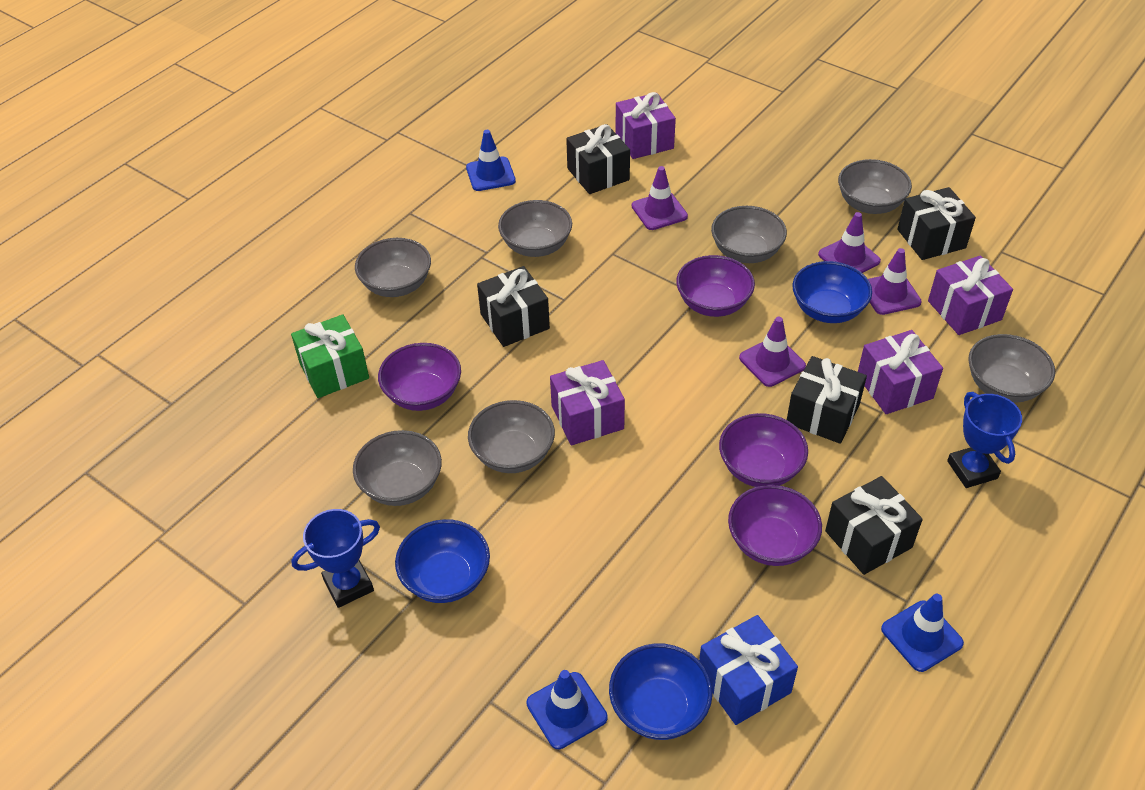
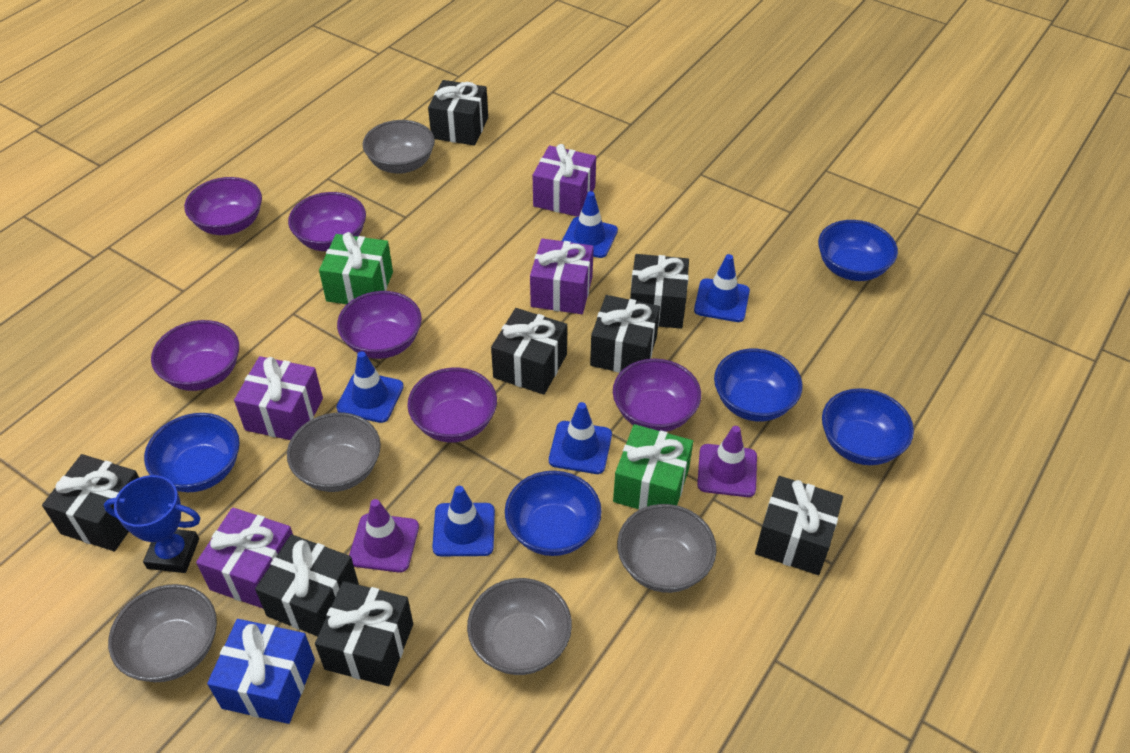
black gift: 5 -> 8
blue bowl: 3 -> 5
blue traffic cone: 3 -> 5
blue trophy: 2 -> 1
green gift: 1 -> 2
grey bowl: 7 -> 5
purple bowl: 4 -> 6
purple traffic cone: 4 -> 2

